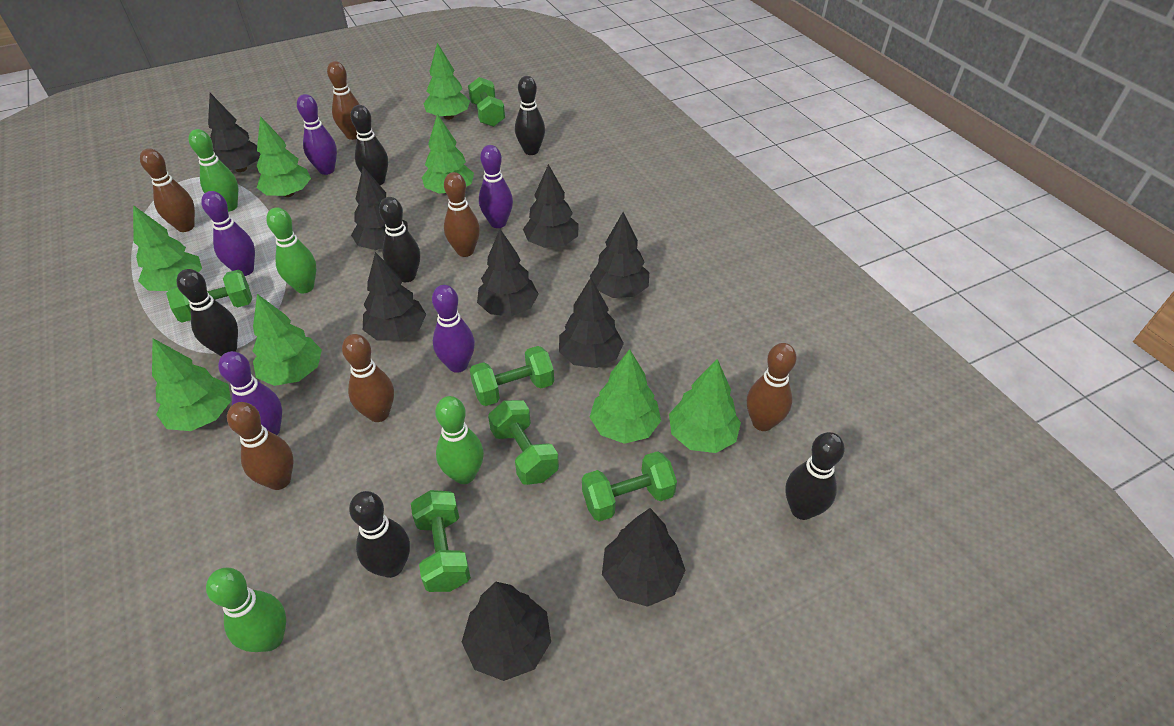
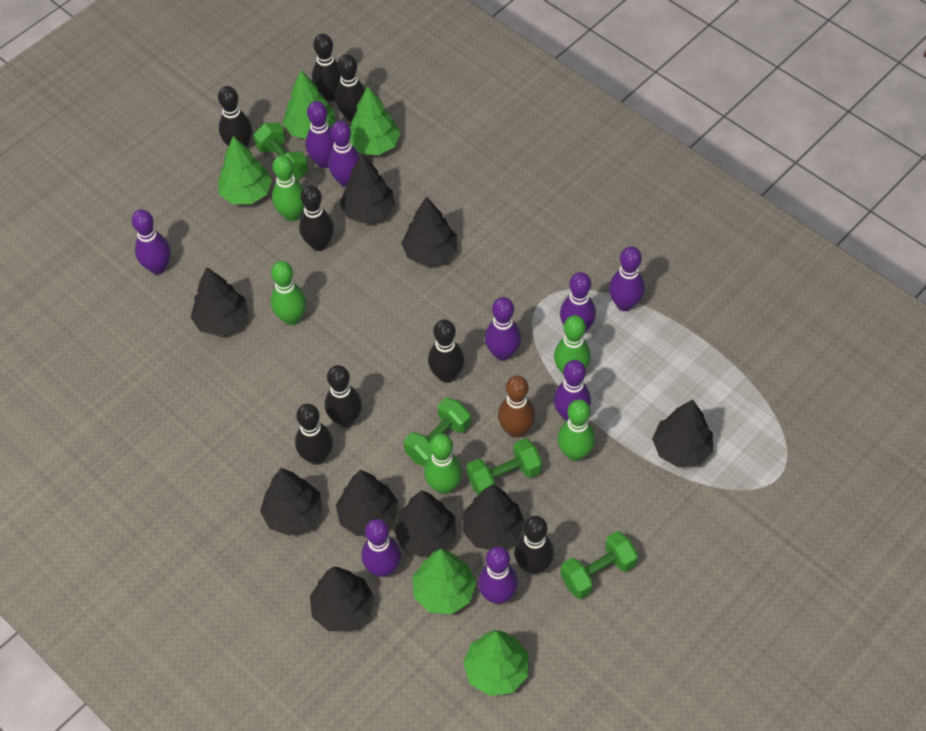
black bowling pin: 6 -> 8
brown bowling pin: 6 -> 1
green bowling pin: 4 -> 5
green dumbbell: 6 -> 4
green tree: 8 -> 5
purple bowling pin: 5 -> 9

